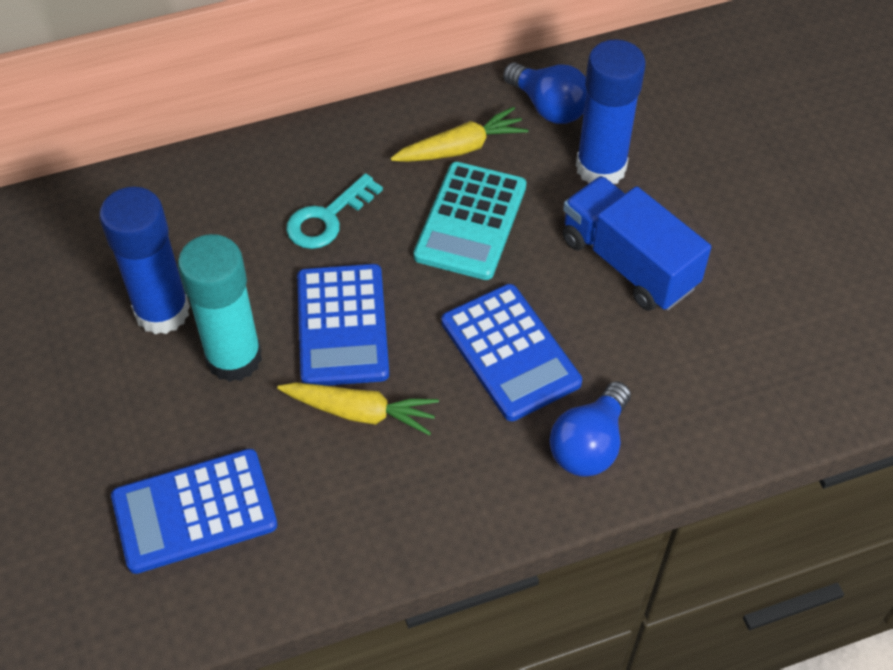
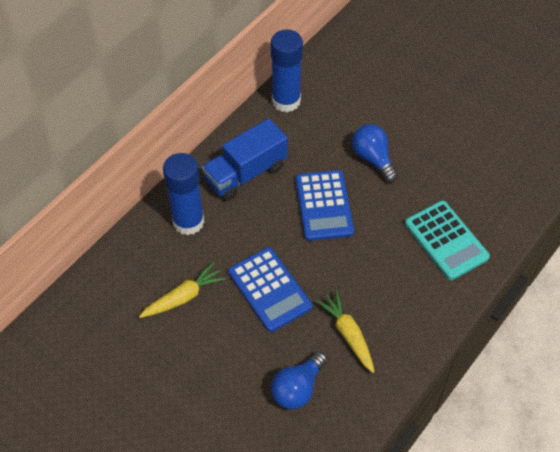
blue calculator: 3 -> 2
turquoise glue stick: 1 -> 0
turquoise key: 1 -> 0

